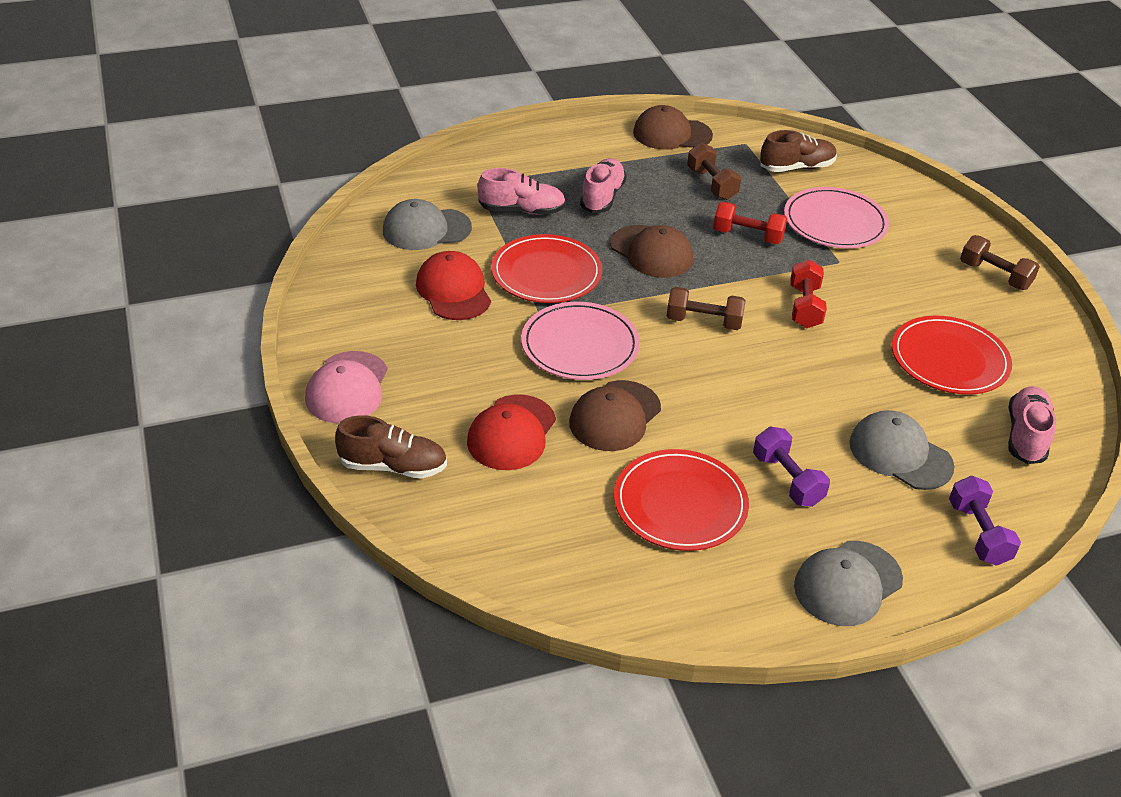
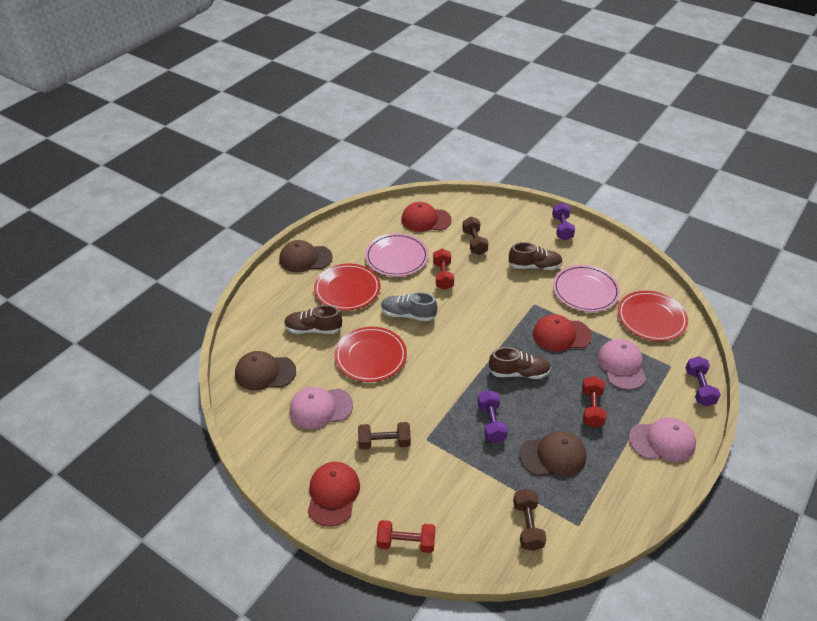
brown shoe: 2 -> 3
grey cap: 3 -> 0
grey shoe: 0 -> 1
pink cap: 1 -> 3
pink shoe: 3 -> 0
purple dumbbell: 2 -> 3
red cap: 2 -> 3
red dumbbell: 2 -> 3

